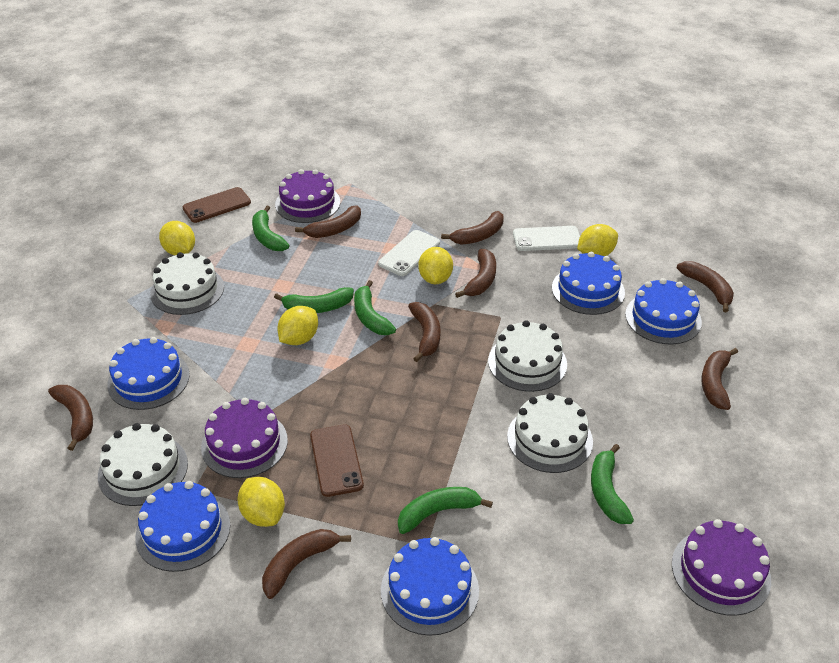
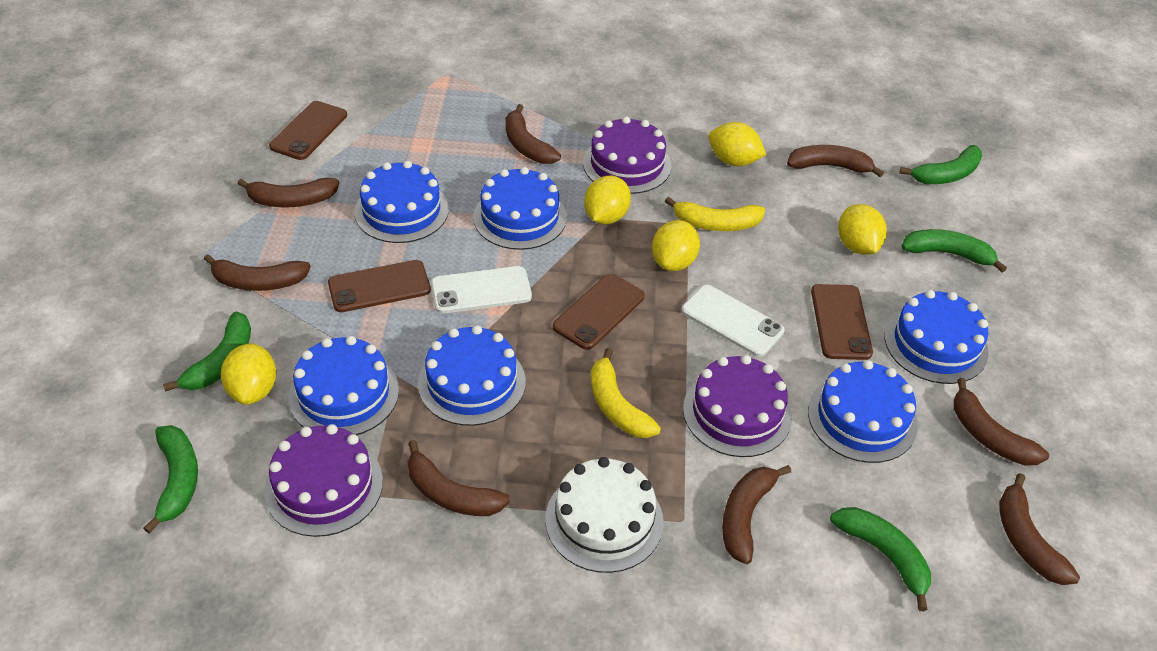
blue cake: 5 -> 6
brown phone: 2 -> 4
white cake: 4 -> 1
yellow banana: 0 -> 2

